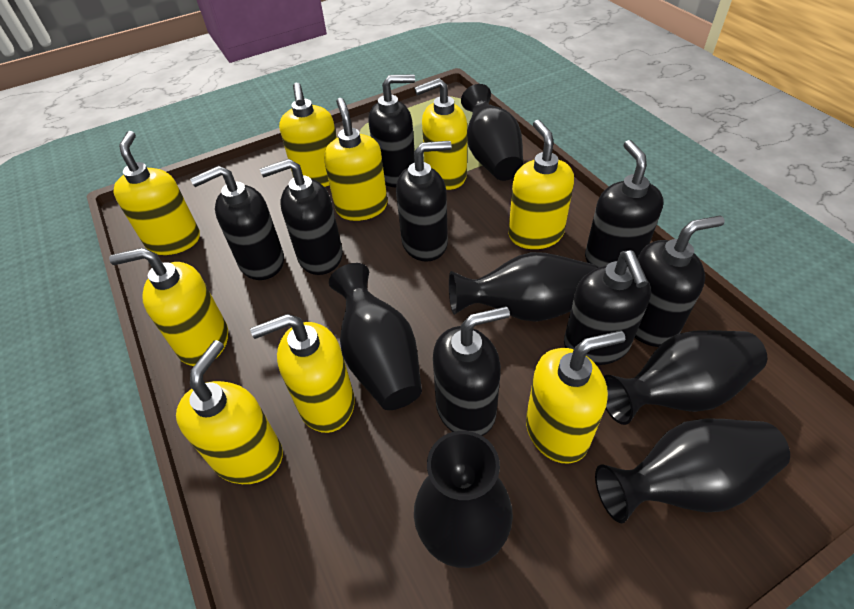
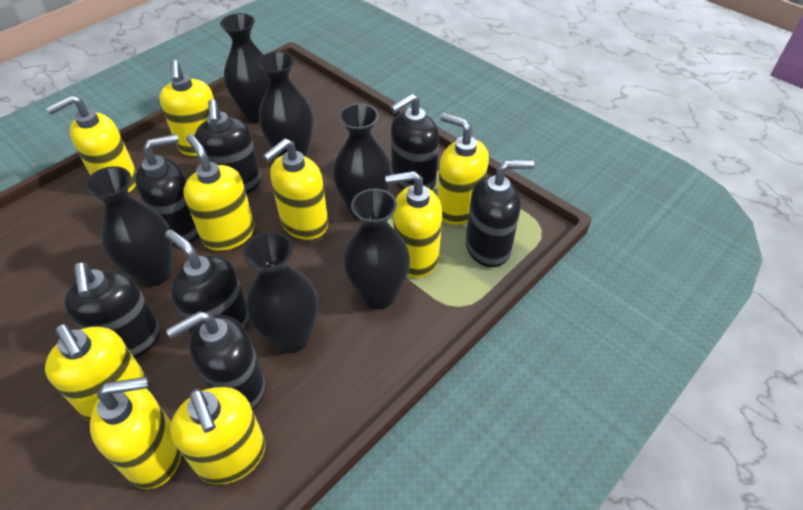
black soap dispenser: 8 -> 7

